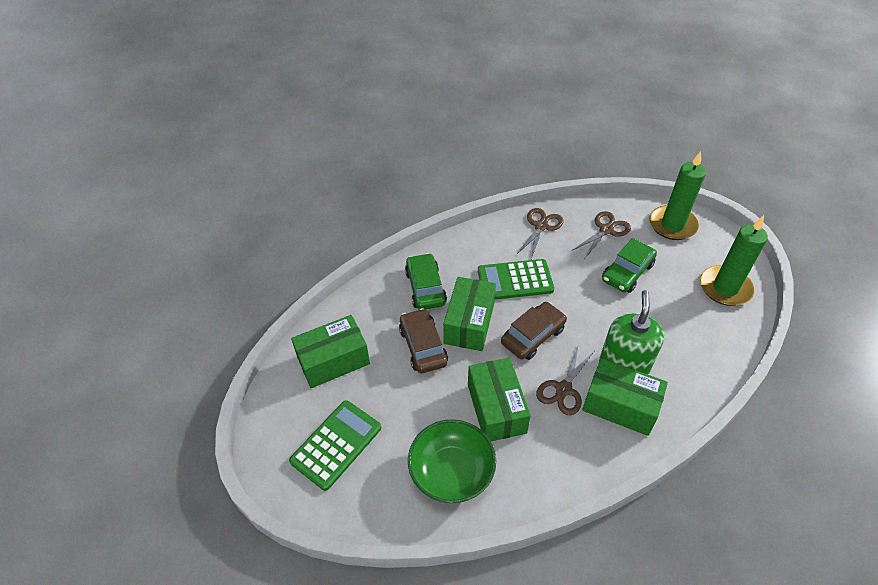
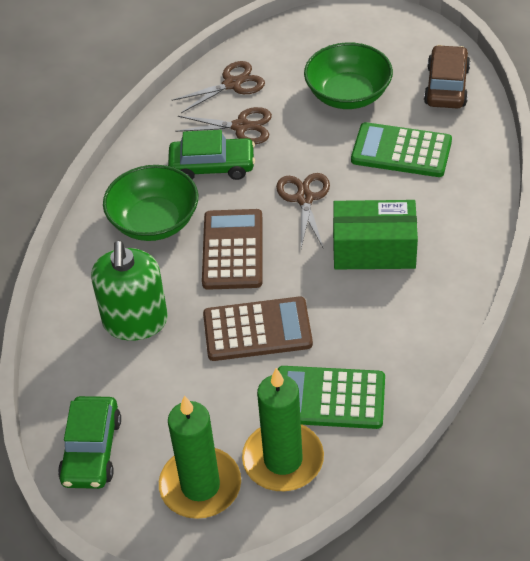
brown calculator: 0 -> 2
brown car: 2 -> 1
green bowl: 1 -> 2
green box: 4 -> 1

